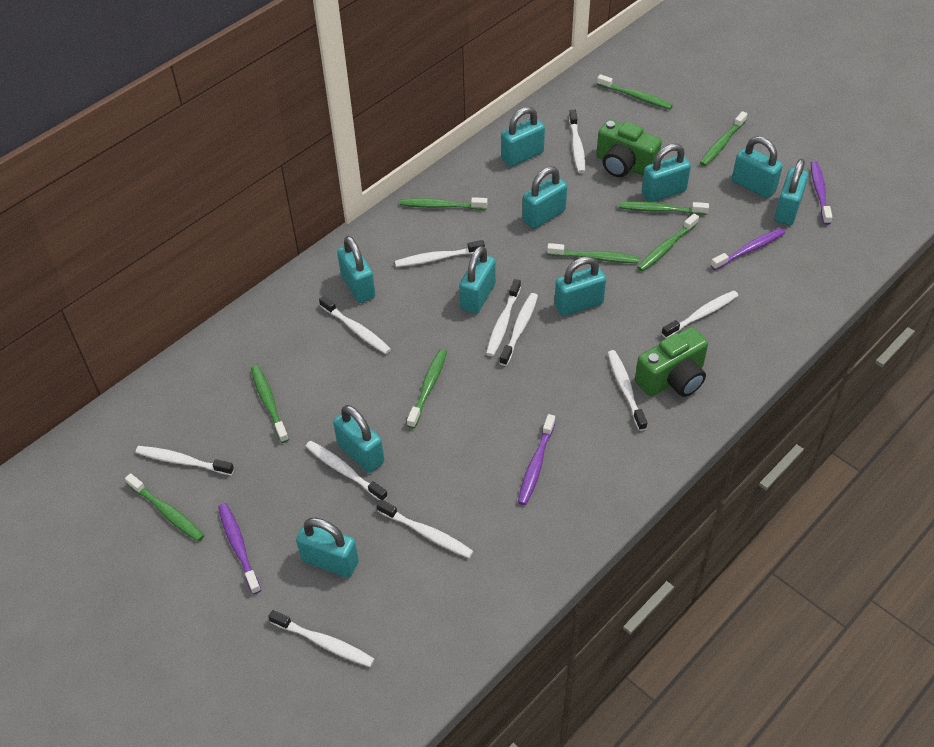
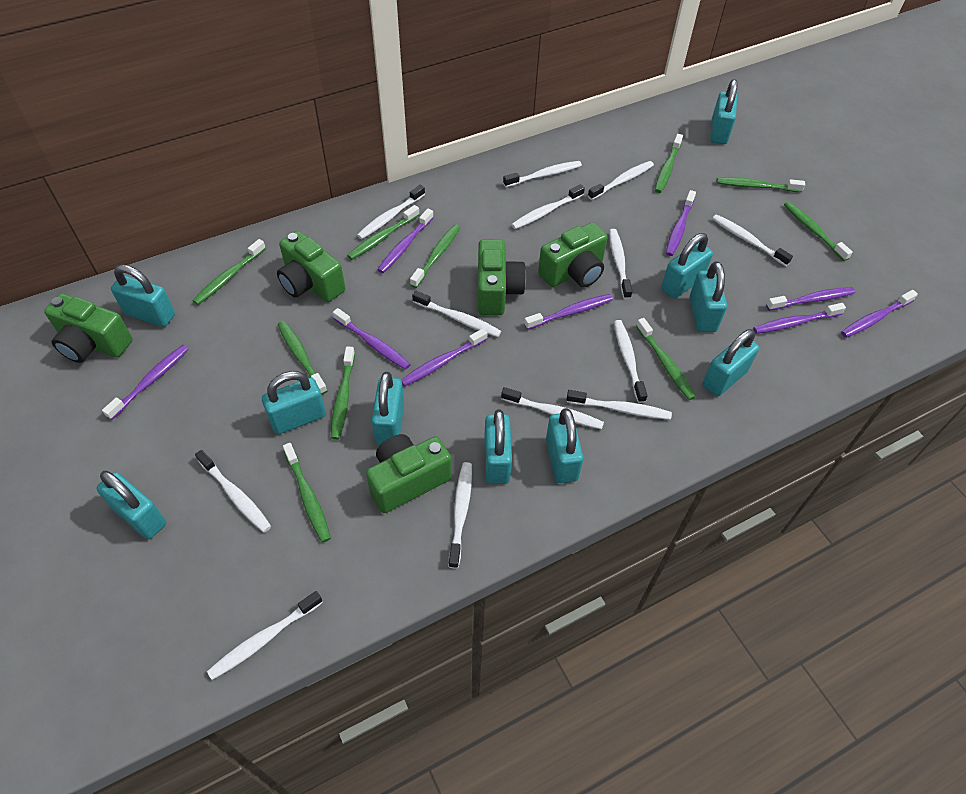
green camera: 2 -> 5
green toothbrush: 9 -> 10
purple toothbrush: 4 -> 9
white toothbrush: 11 -> 13

